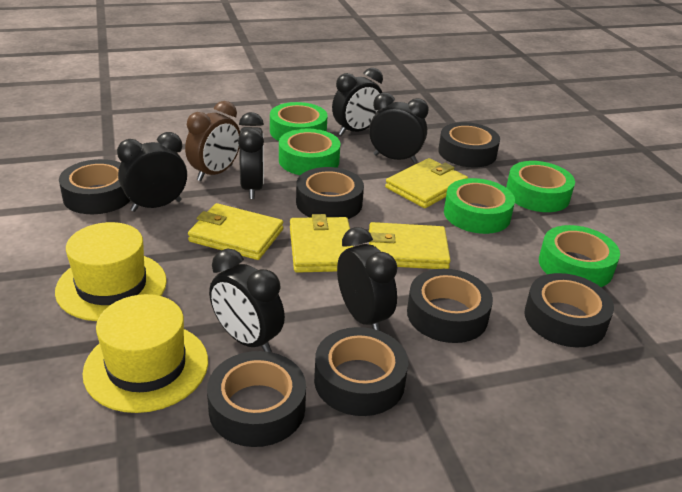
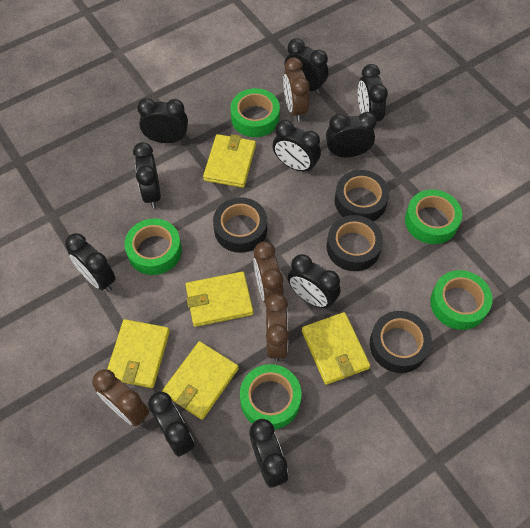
black clock: 6 -> 10
black tape: 7 -> 4
brown clock: 1 -> 4
yellow hat: 2 -> 0
yellow wallet: 4 -> 5

